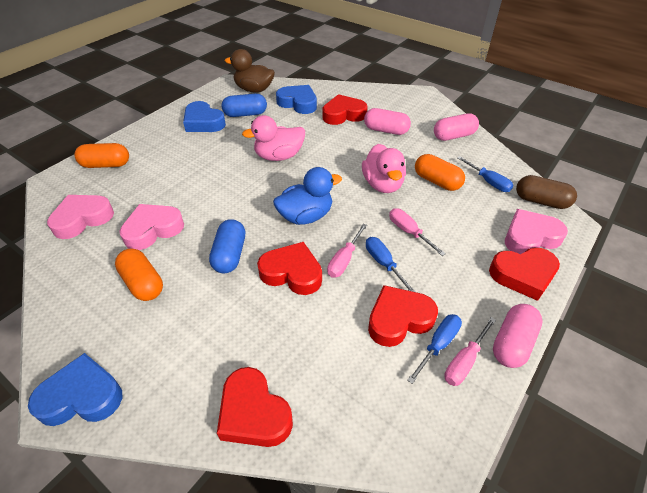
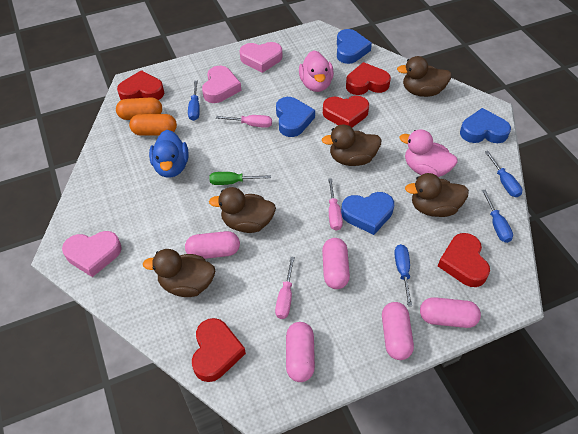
blue capsule: 2 -> 0
blue heart: 3 -> 4
blue screwdriver: 3 -> 4
brown capsule: 1 -> 0
brown duck: 1 -> 5
green screwdriver: 0 -> 1
orange capsule: 3 -> 2
pink capsule: 3 -> 5

